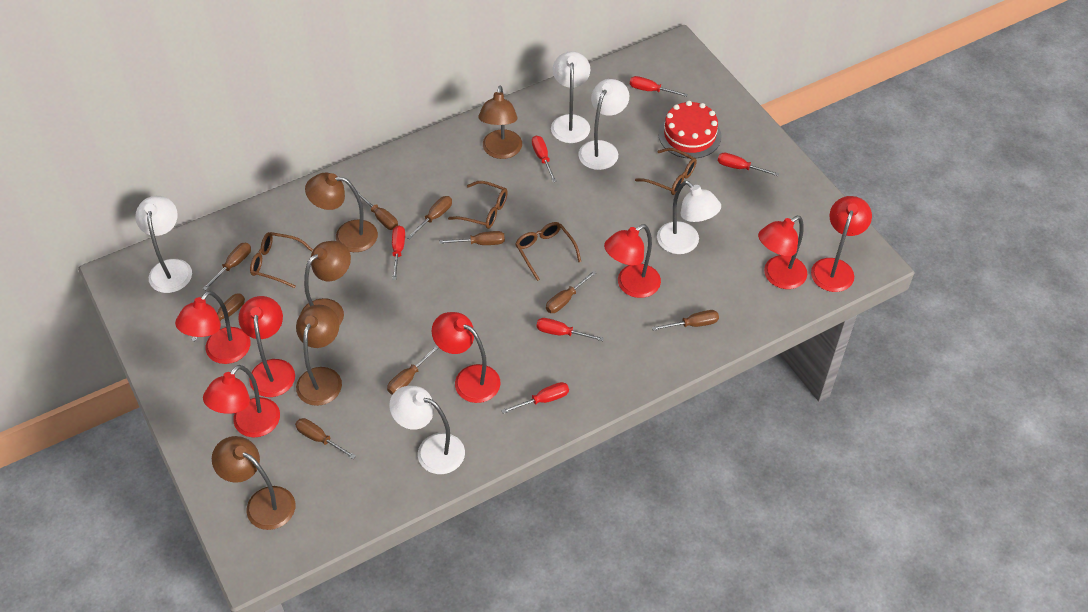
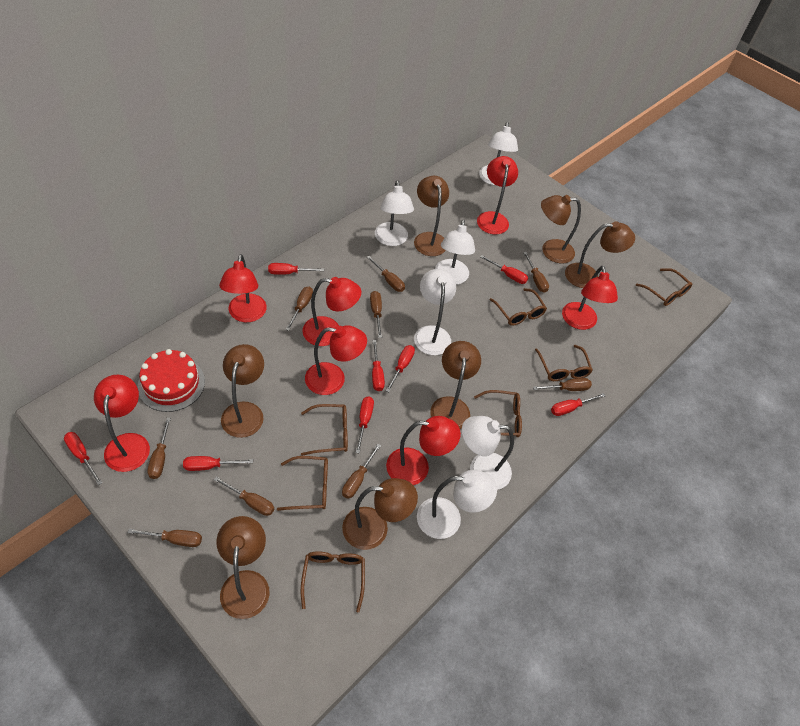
brown glasses: 4 -> 7
brown lamp: 5 -> 7
red screwdriver: 6 -> 8
white lamp: 5 -> 6

